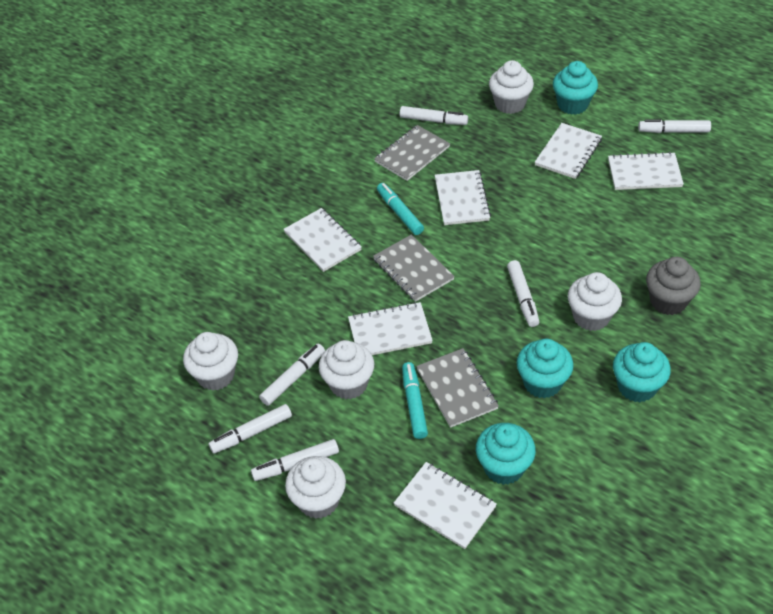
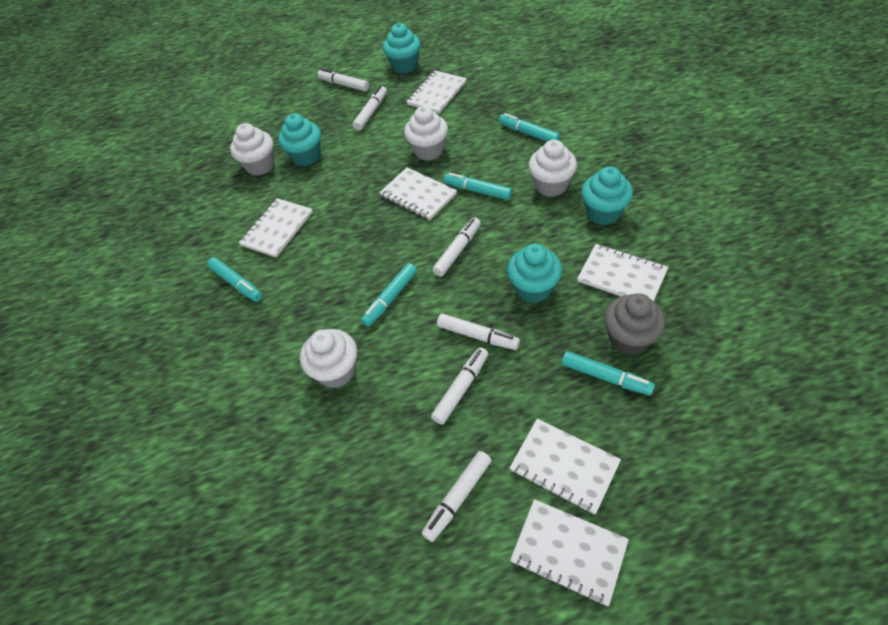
grey notebook: 3 -> 0
turquoise marker: 2 -> 5
white cupcake: 5 -> 4

